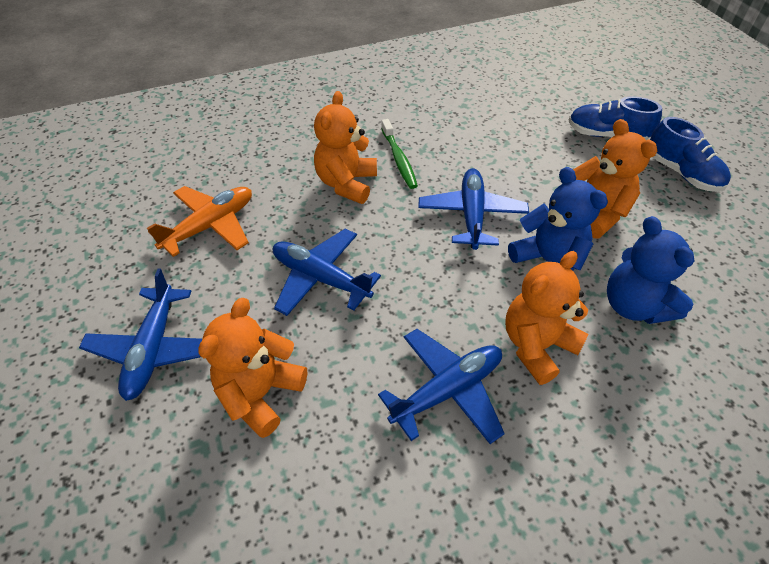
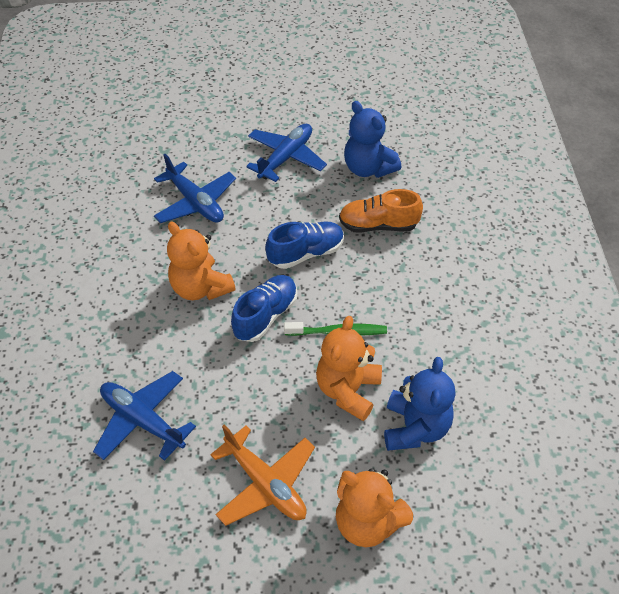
blue plane: 4 -> 3
orange shoe: 0 -> 1
orange teddy bear: 4 -> 3

